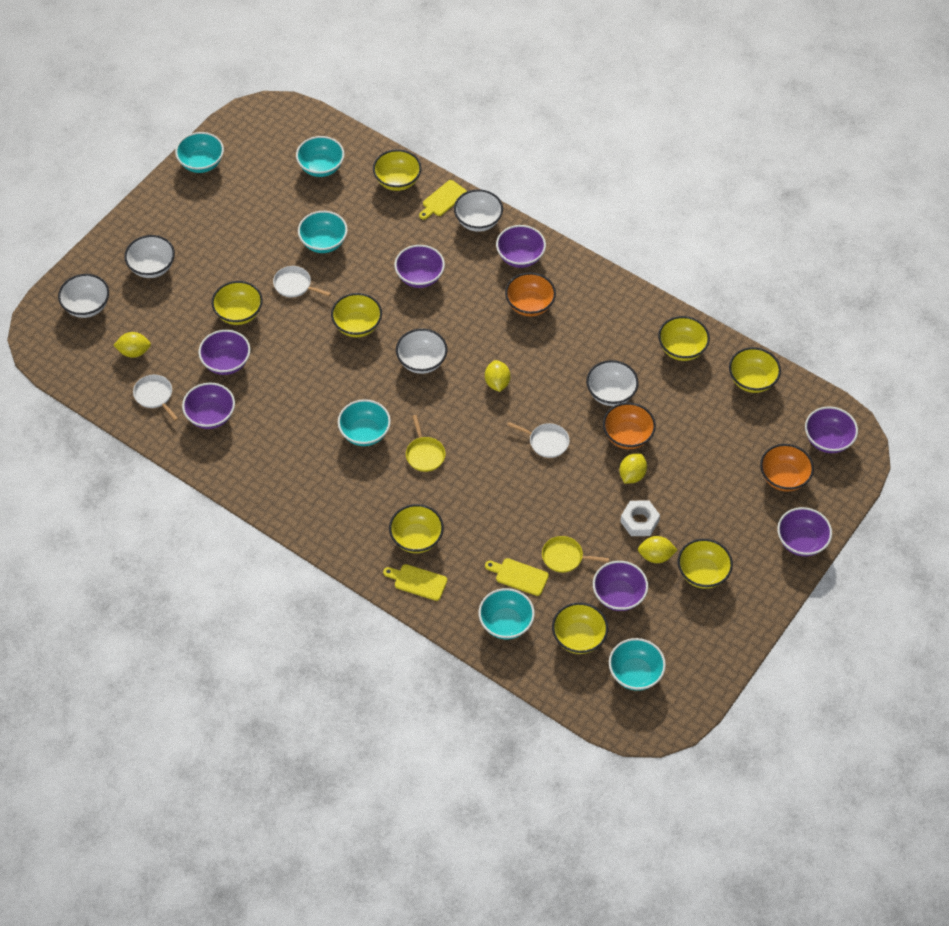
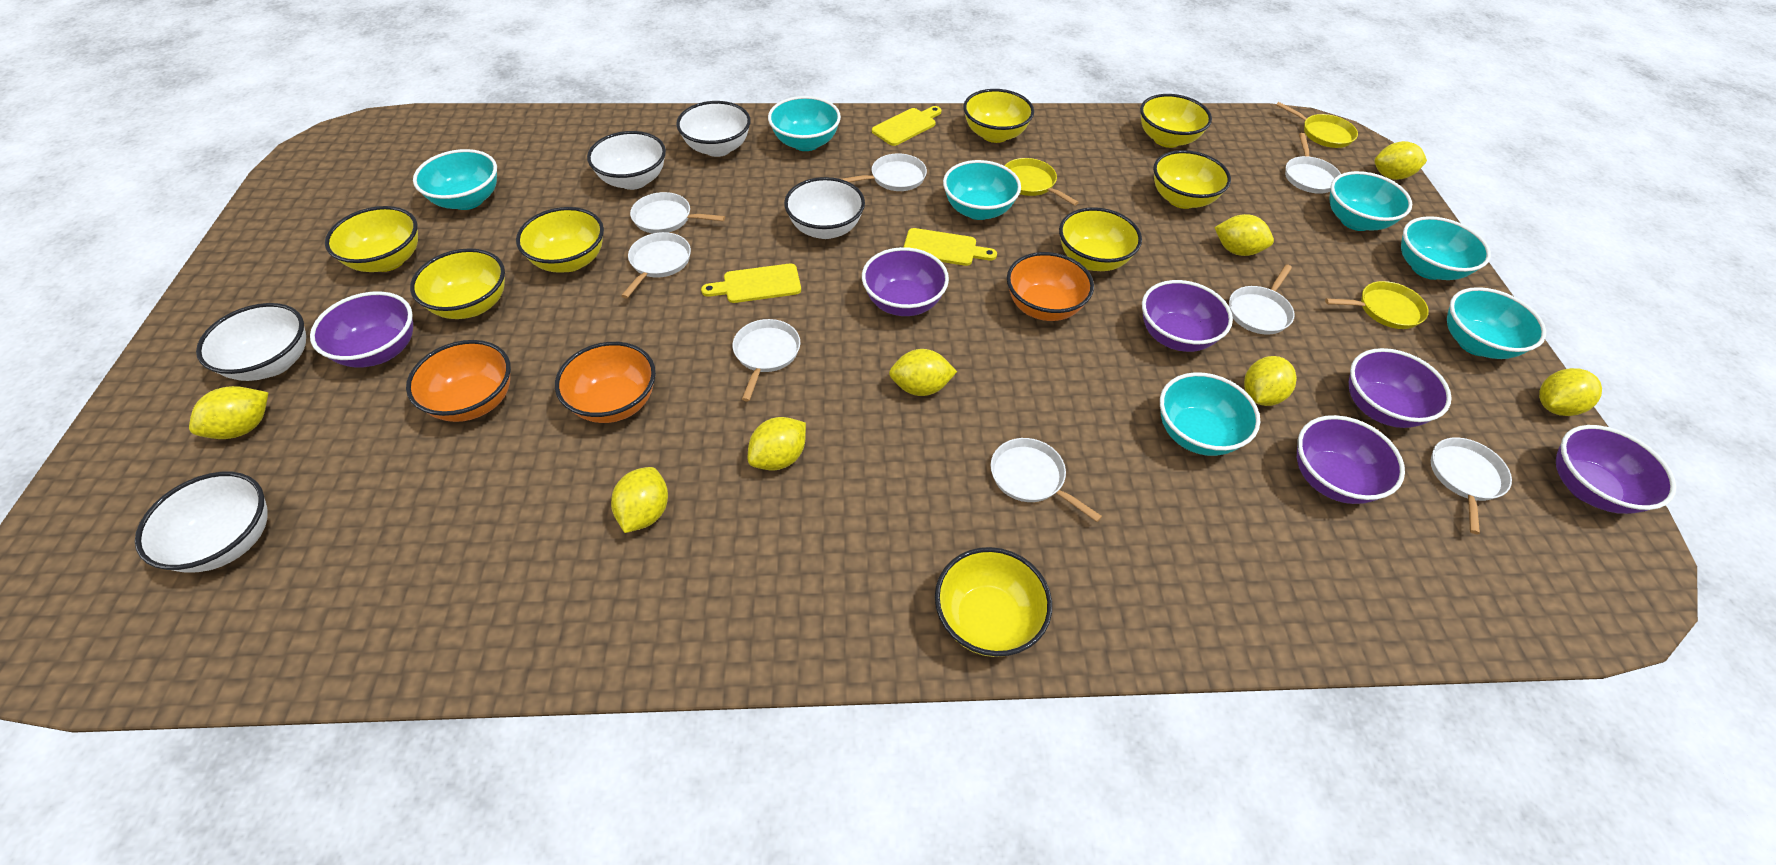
purple bowl: 7 -> 6
turquoise bowl: 6 -> 7
white nut: 1 -> 0
white pan: 3 -> 8
yellow lemon: 4 -> 8
yellow pan: 2 -> 3

